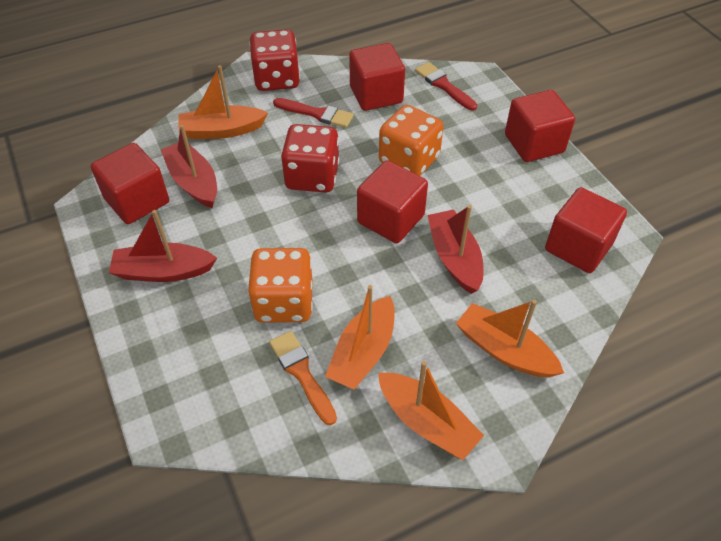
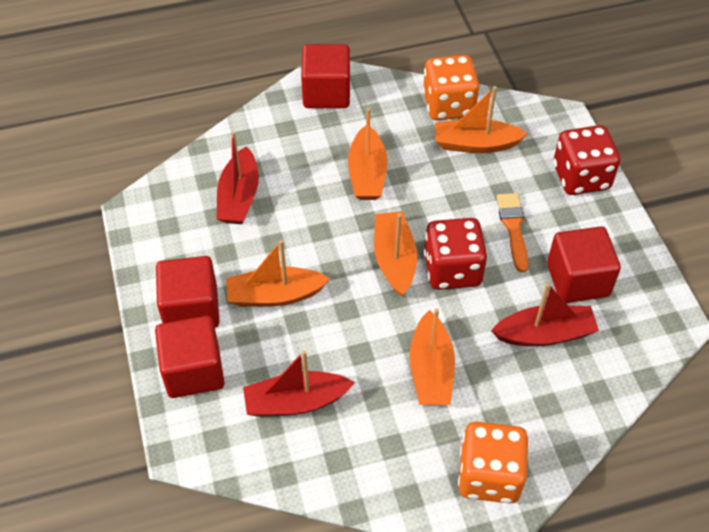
orange boat: 4 -> 5
red brush: 2 -> 0
red cube: 5 -> 4

